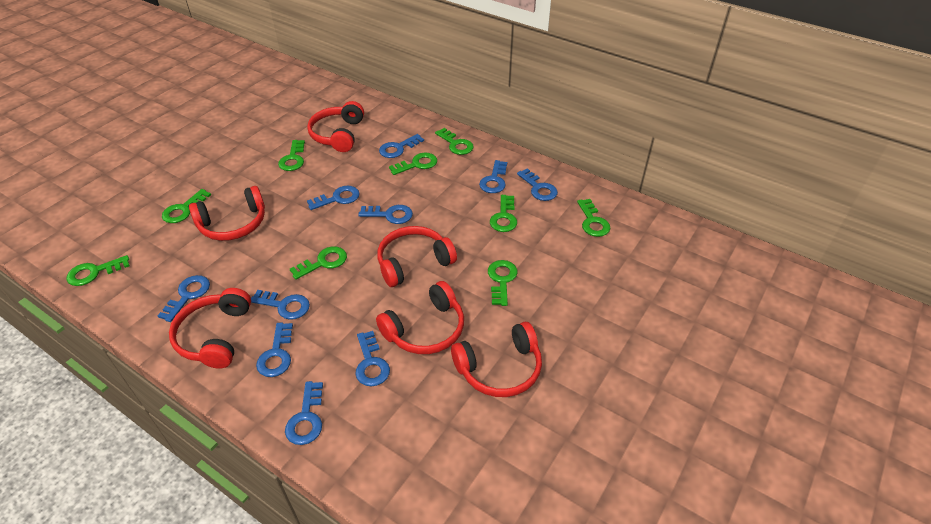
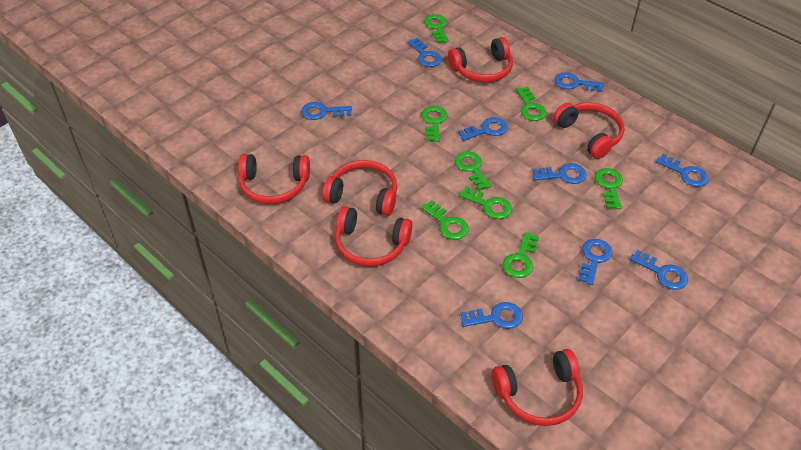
blue key: 10 -> 9
green key: 9 -> 8

